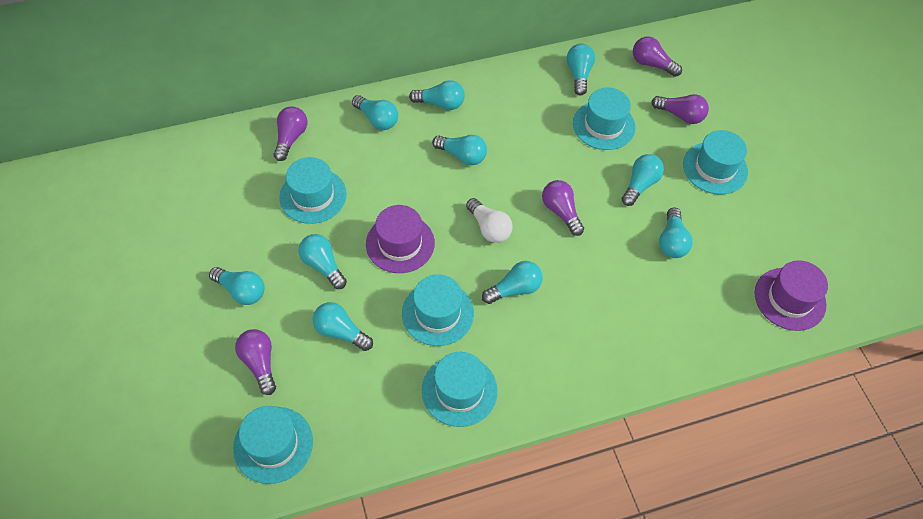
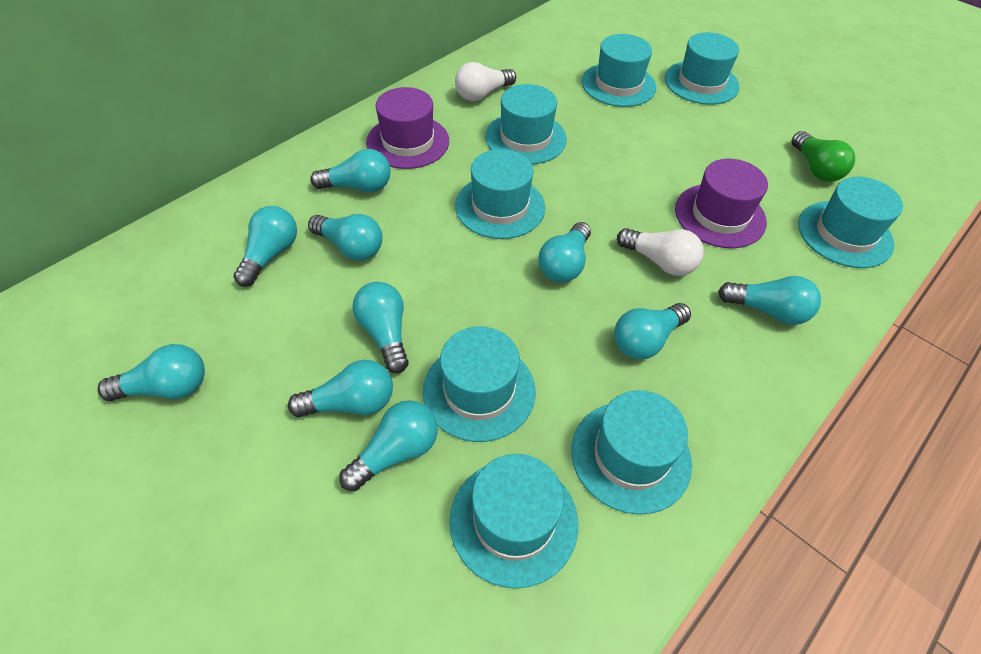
green light bulb: 0 -> 1
purple light bulb: 5 -> 0
turquoise hat: 6 -> 8
white light bulb: 1 -> 2

